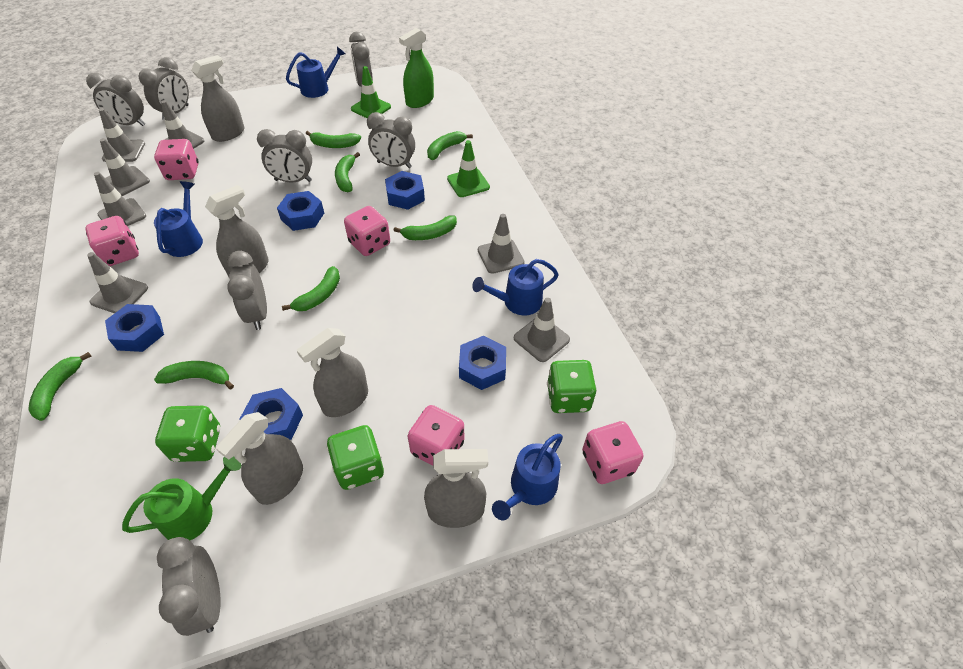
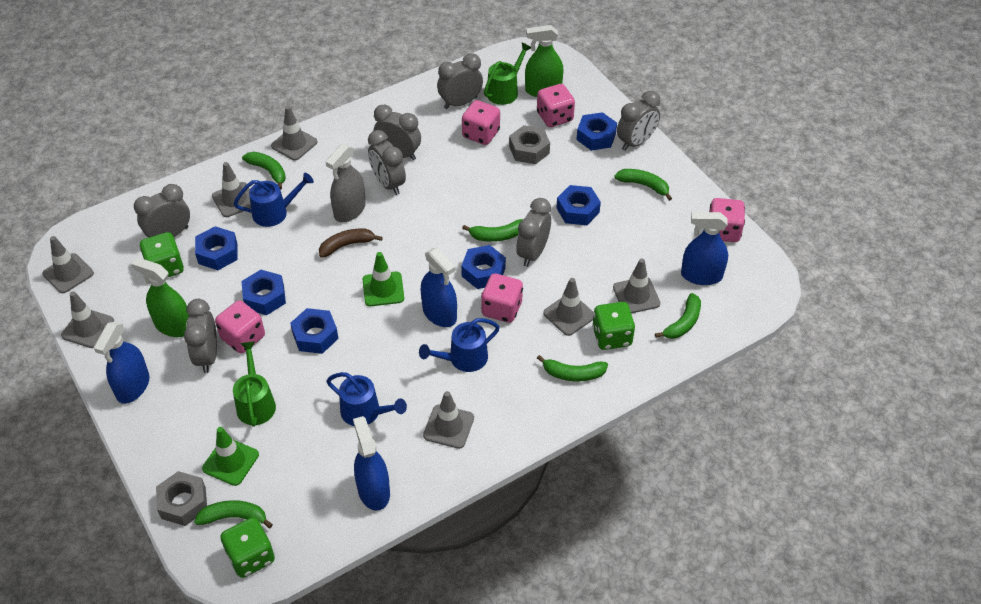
blue nut: 5 -> 6
blue spray bottle: 0 -> 4
blue watering can: 4 -> 3
brown banana: 0 -> 1
green banana: 7 -> 6
green spray bottle: 1 -> 2
green watering can: 1 -> 2
grey nut: 0 -> 2
grey spray bottle: 5 -> 1

